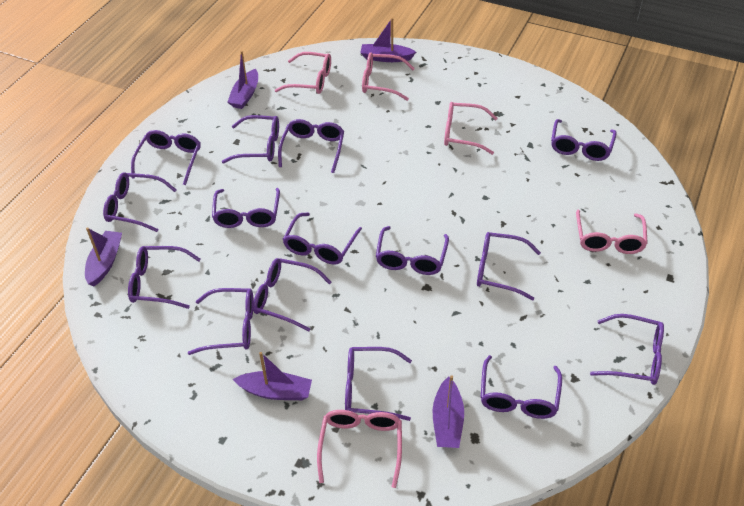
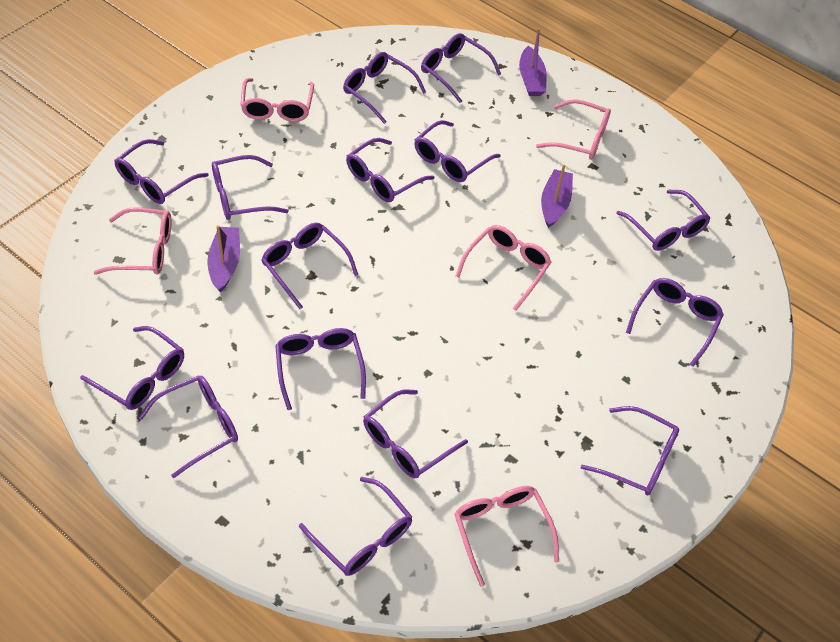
purple boat: 5 -> 3

